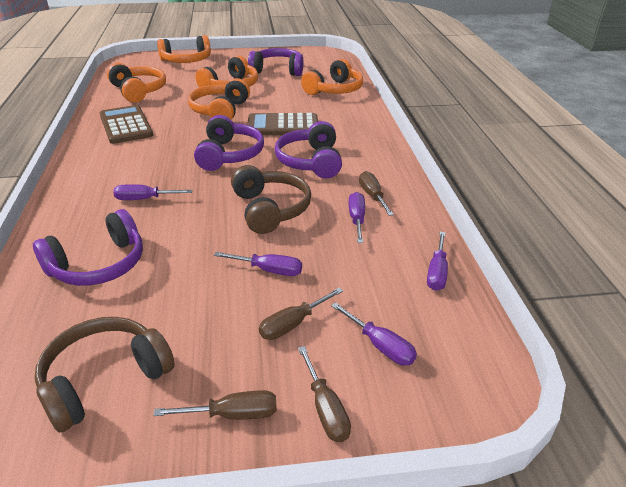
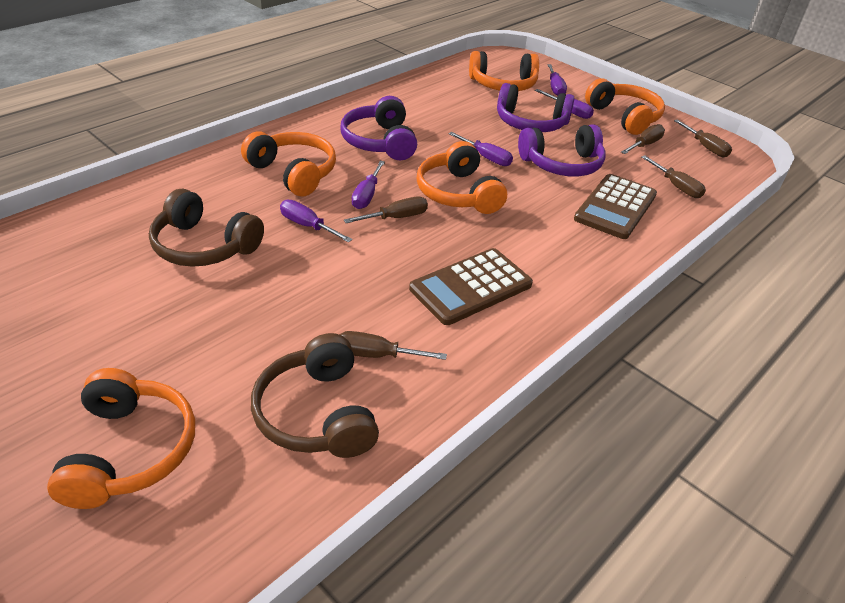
brown screwdriver: 4 -> 5
purple headphones: 4 -> 3

